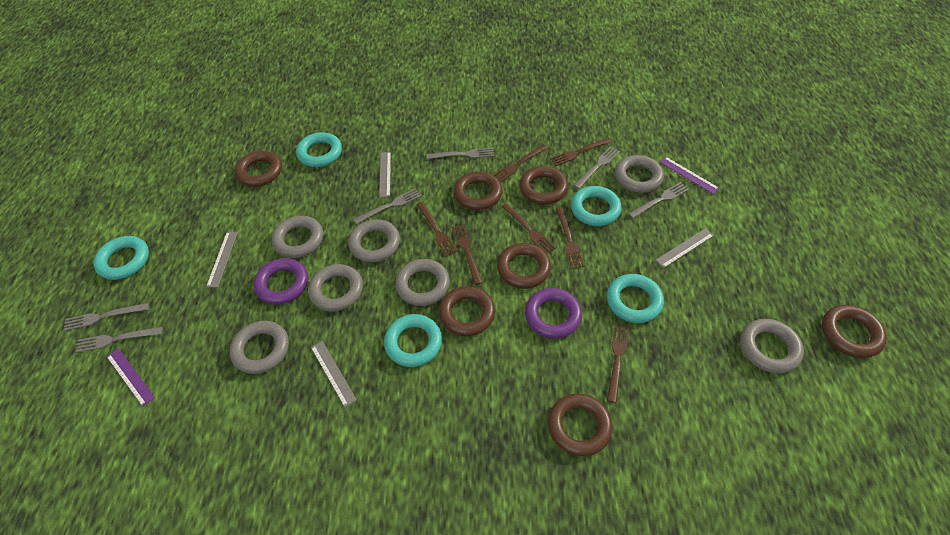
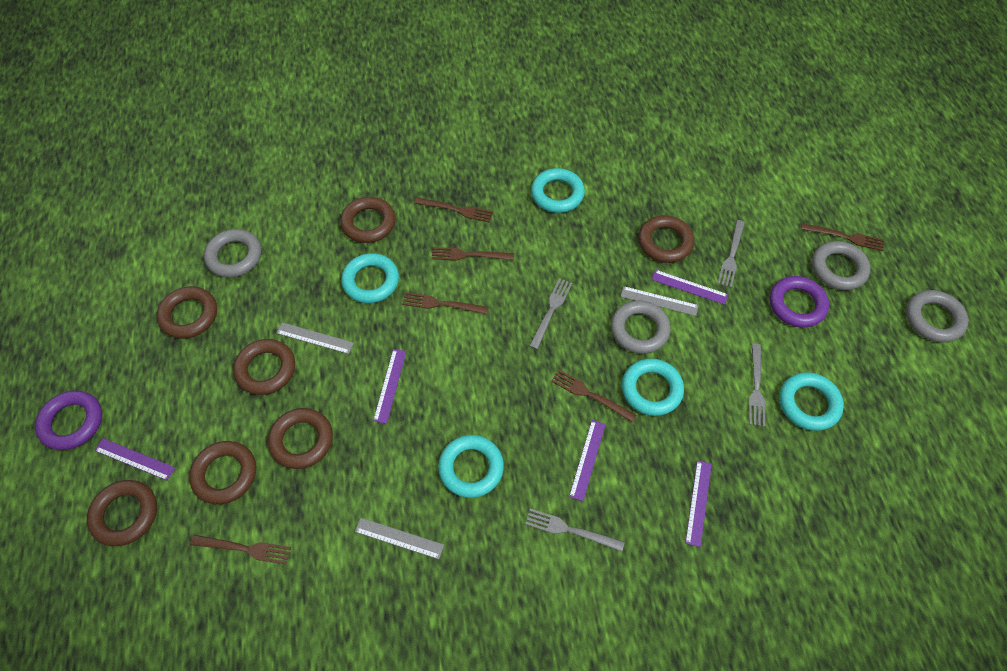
brown fork: 7 -> 6
grey fork: 6 -> 4
grey ring: 7 -> 4
grey ruler: 4 -> 3
purple ruler: 2 -> 5

